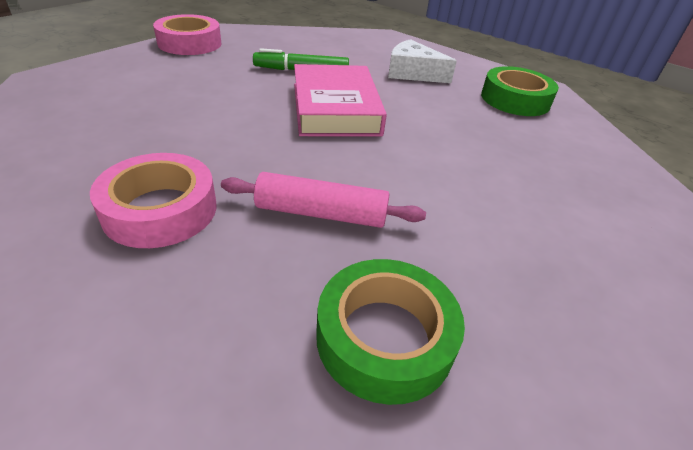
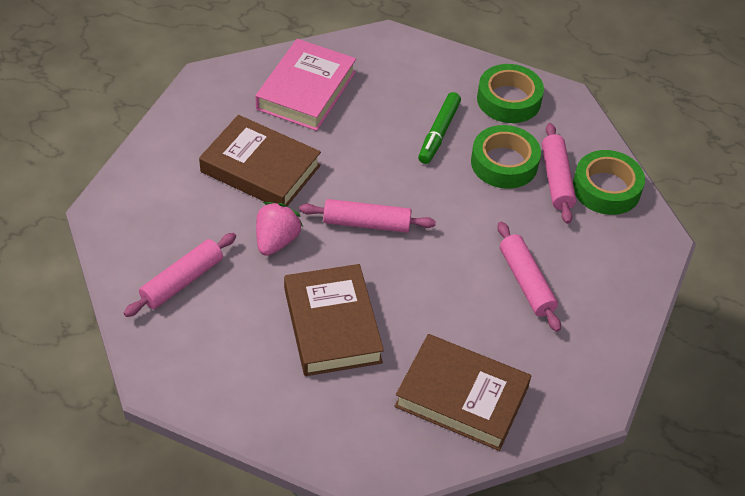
brown book: 0 -> 3
green tape: 2 -> 3
pink rolling pin: 1 -> 4
pink strawberry: 0 -> 1
pink tape: 2 -> 0
white cheese: 1 -> 0

